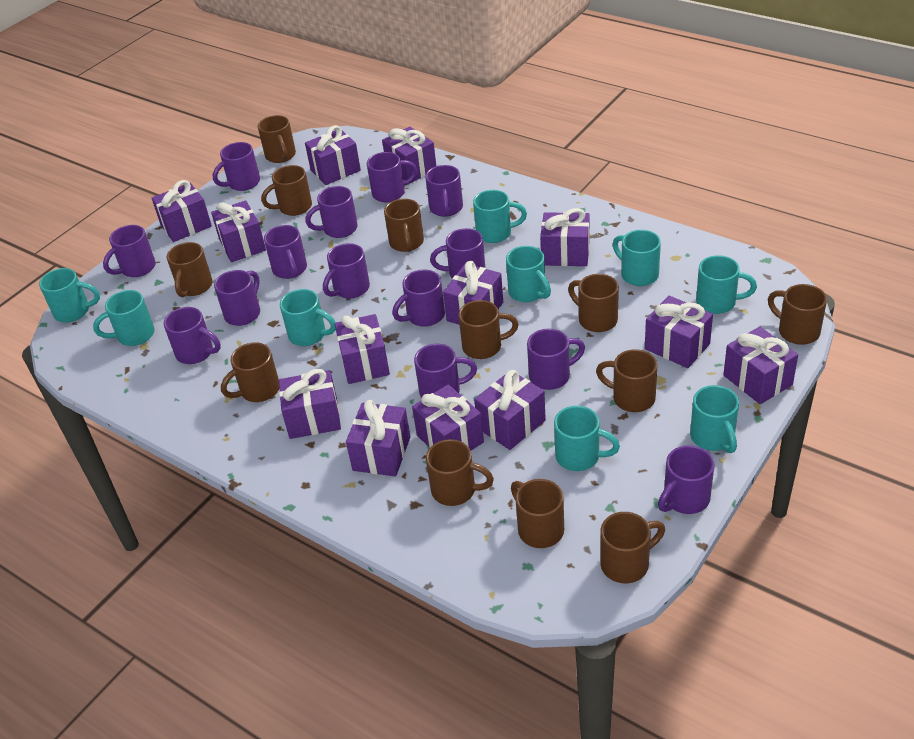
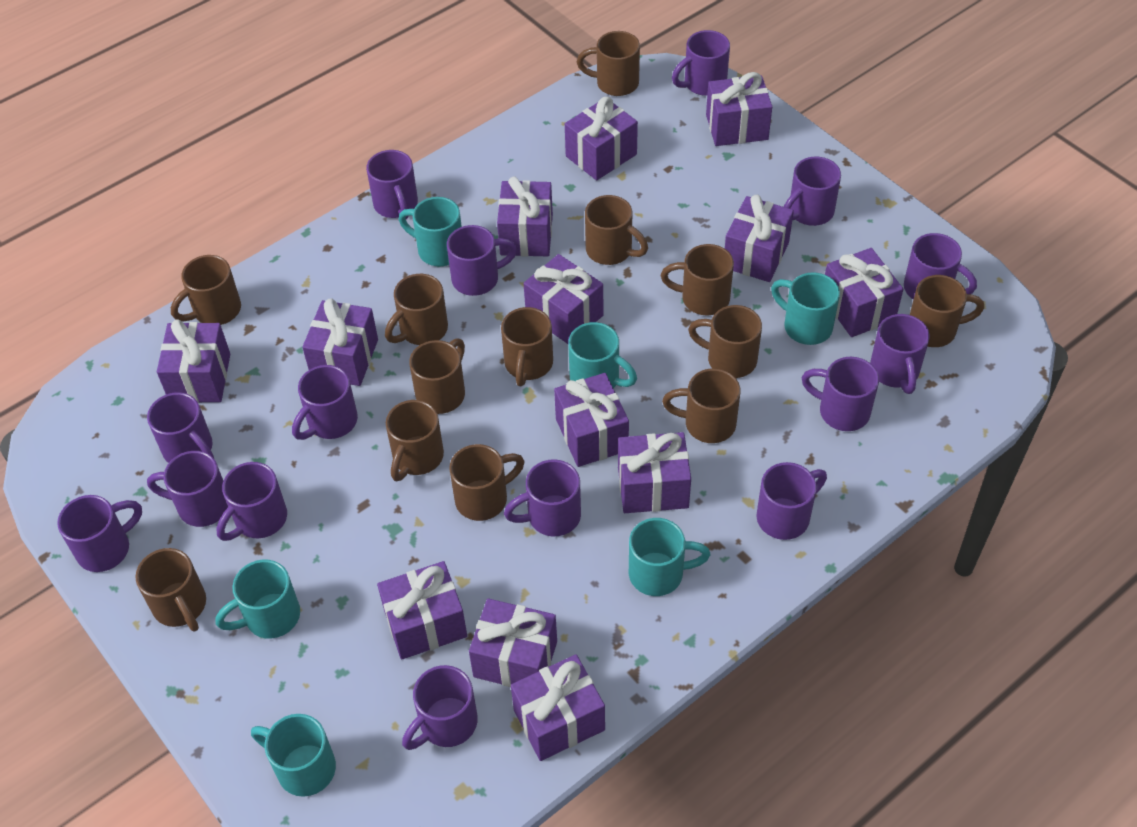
brown mug: 12 -> 13
purple mug: 14 -> 15
turquoise mug: 9 -> 6

